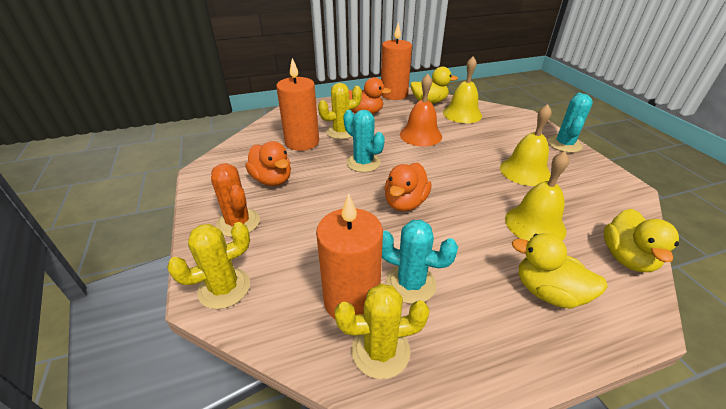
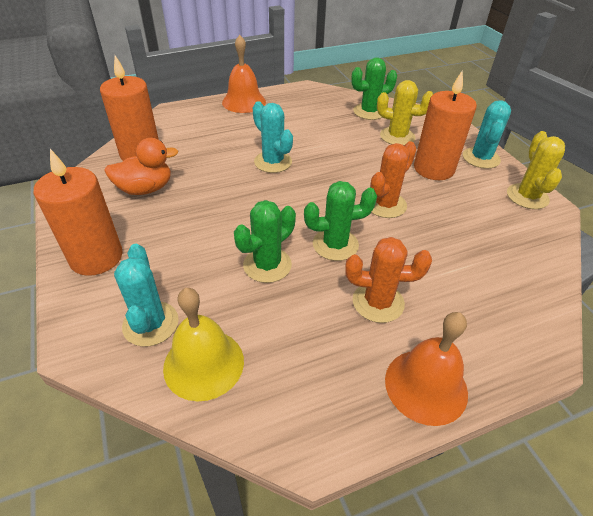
green cactus: 0 -> 3
orange bell: 1 -> 2
orange cactus: 1 -> 2
orange duck: 3 -> 1
yellow bell: 3 -> 1
yellow cactus: 3 -> 2
yellow duck: 3 -> 0

